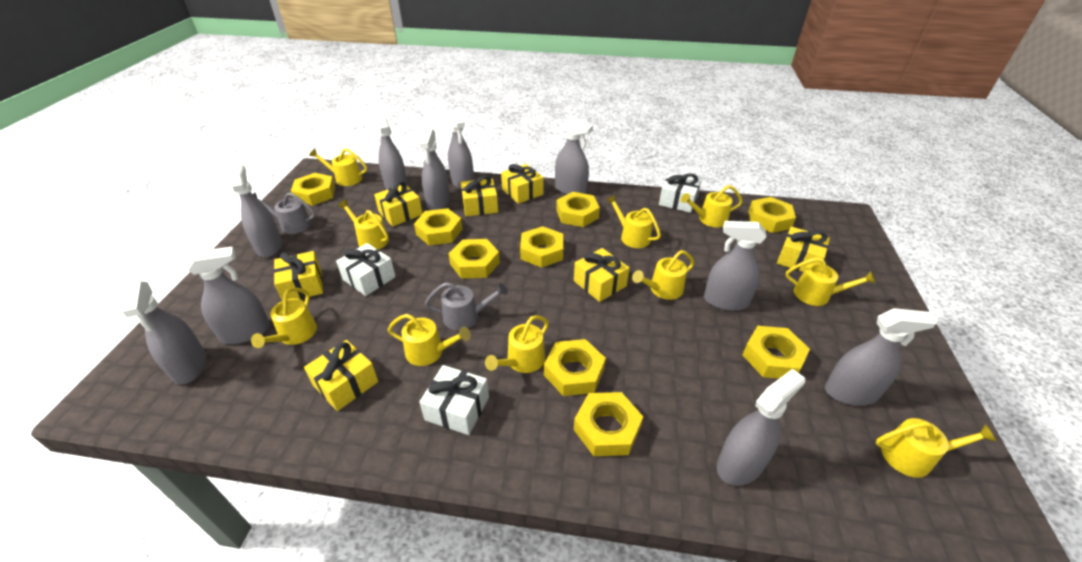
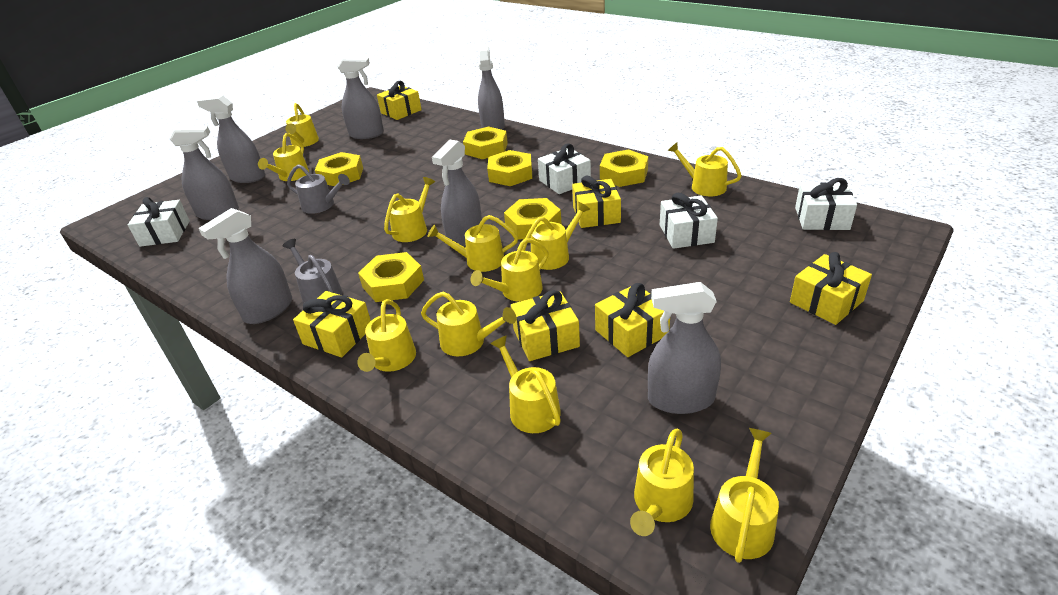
grey spray bottle: 10 -> 7
white gift: 3 -> 4
yellow gift: 7 -> 6
yellow nut: 9 -> 6
yellow watering can: 10 -> 12

